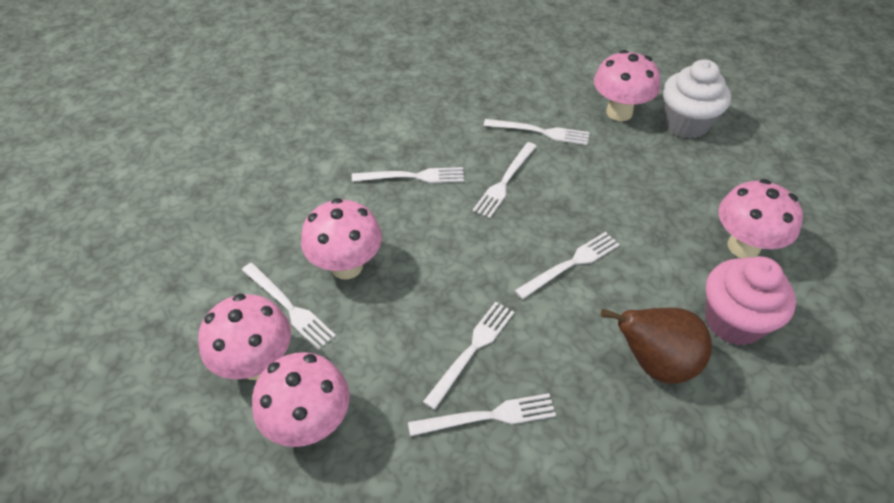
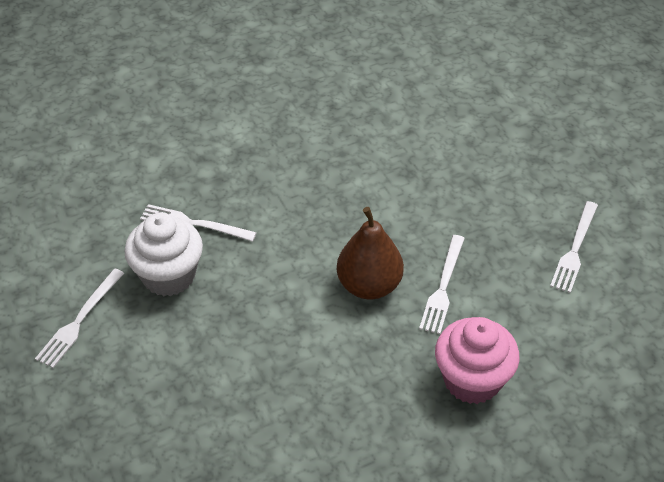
pink mushroom: 5 -> 0
white fork: 7 -> 4

